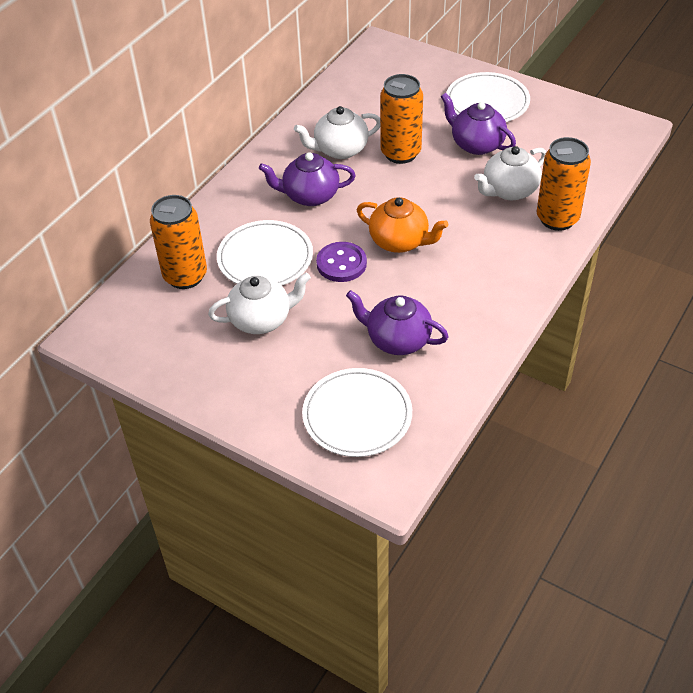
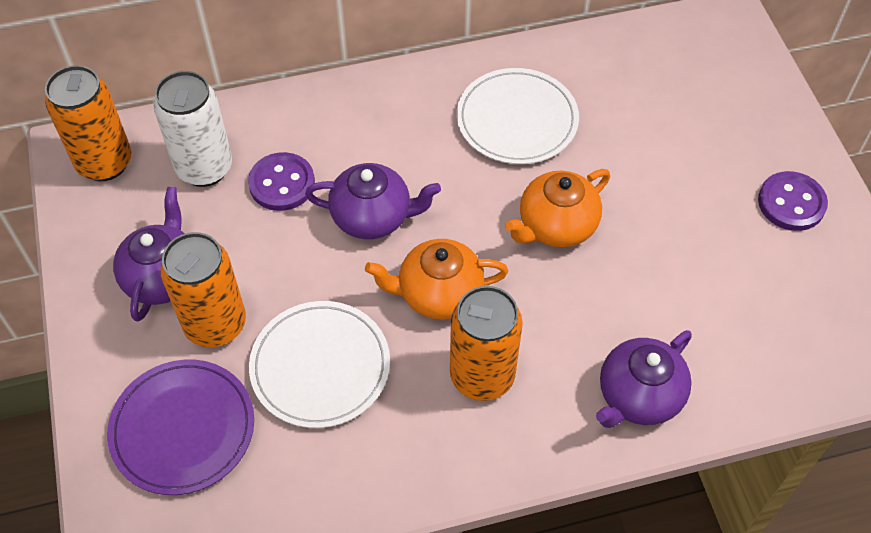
orange teapot: 1 -> 2
purple button: 1 -> 2
purple plate: 0 -> 1
white can: 0 -> 1
white plate: 3 -> 2
white teapot: 3 -> 0

